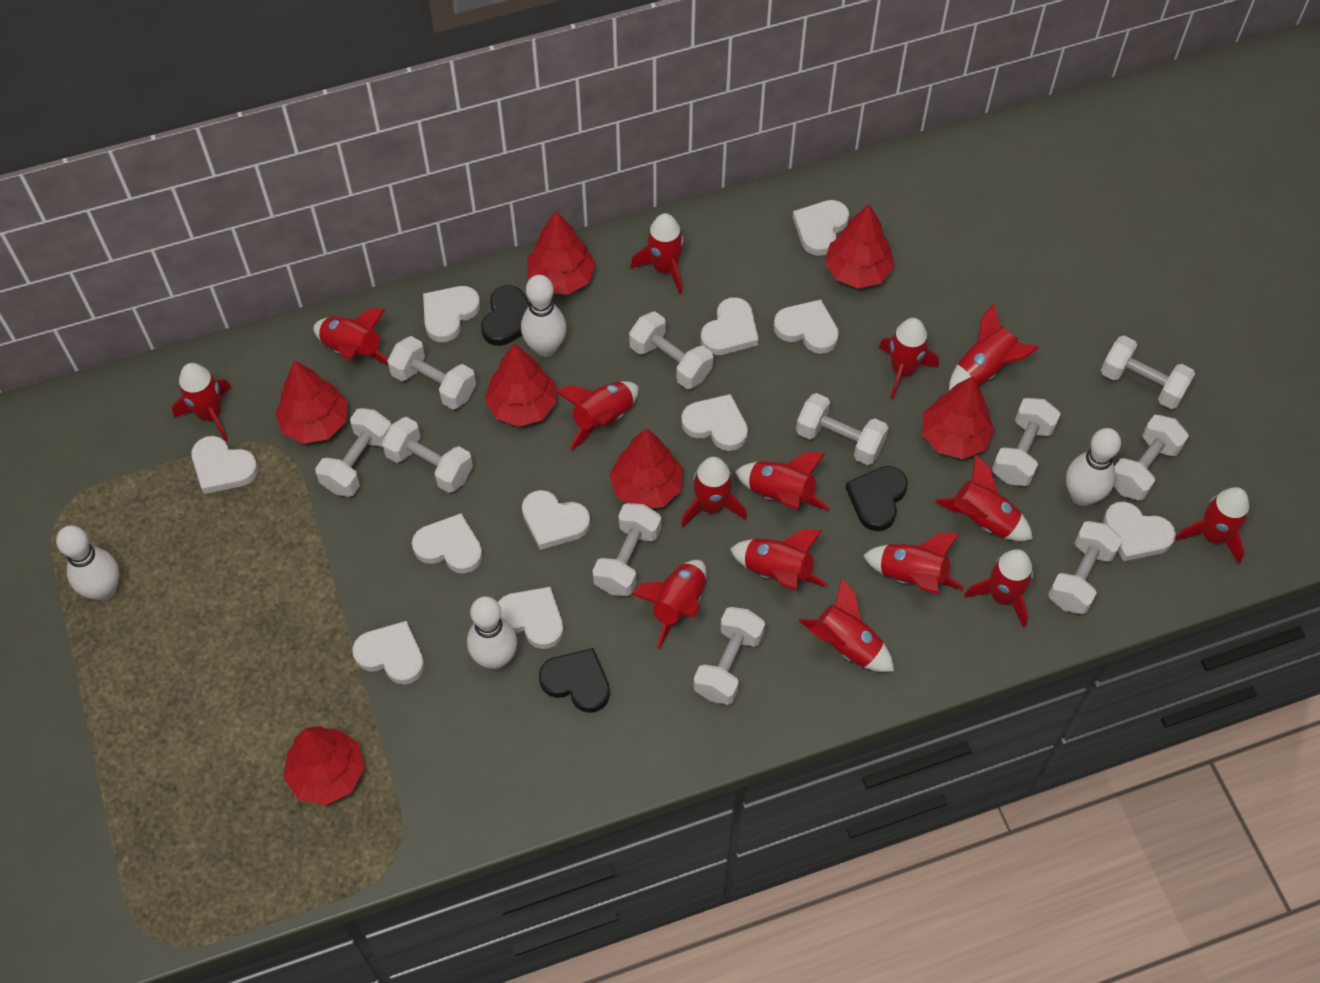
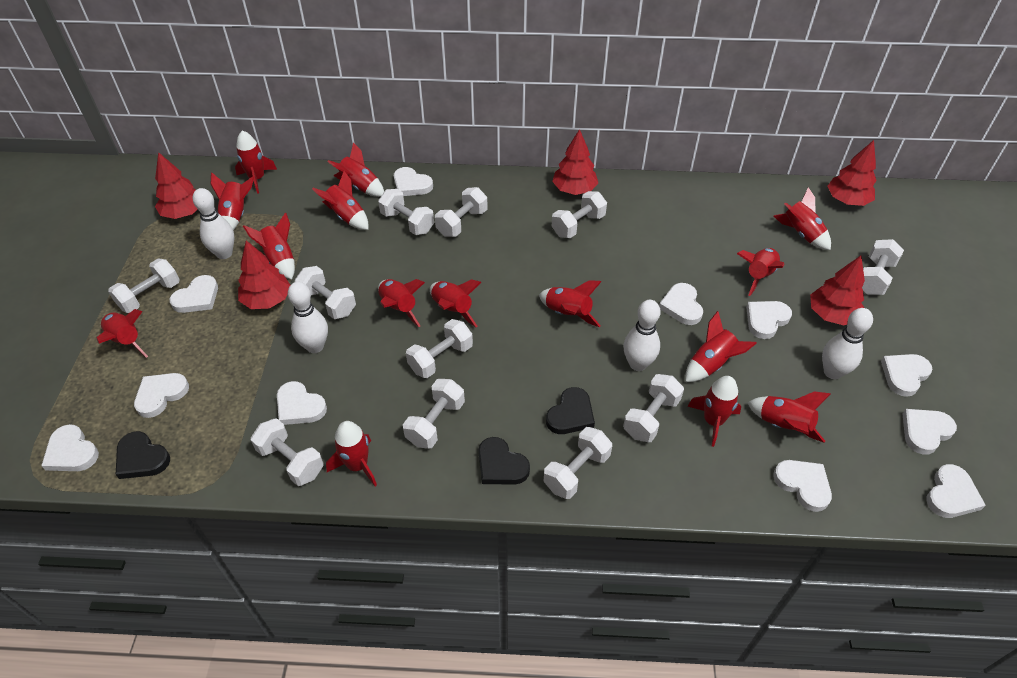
red tree: 7 -> 5

